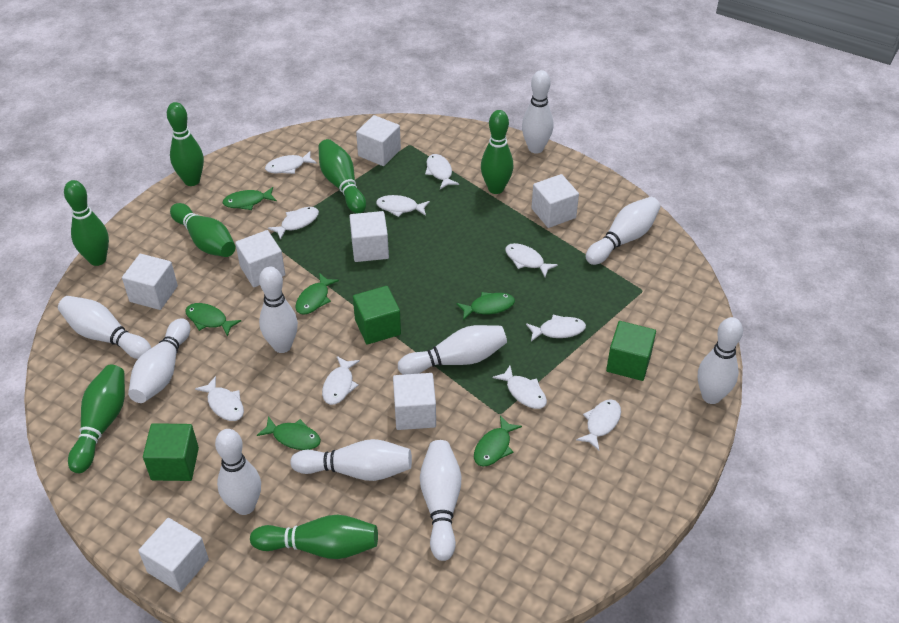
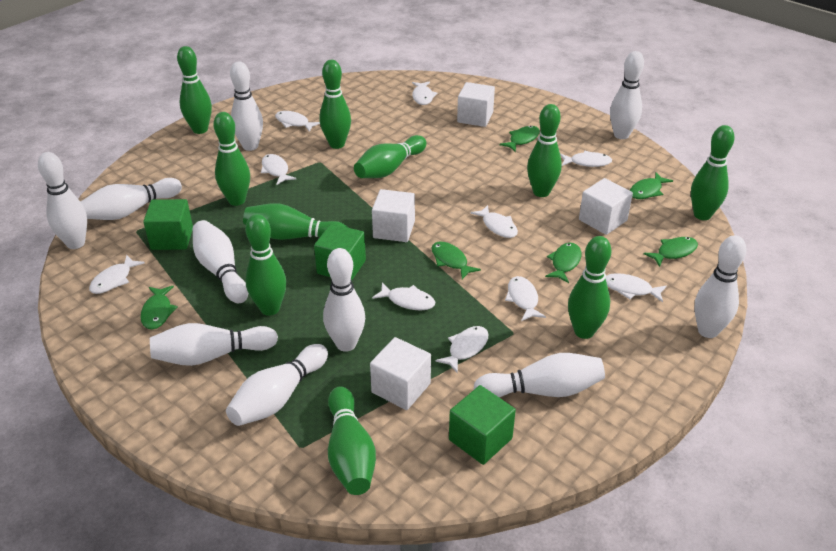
green bowling pin: 7 -> 10
white cube: 7 -> 4

